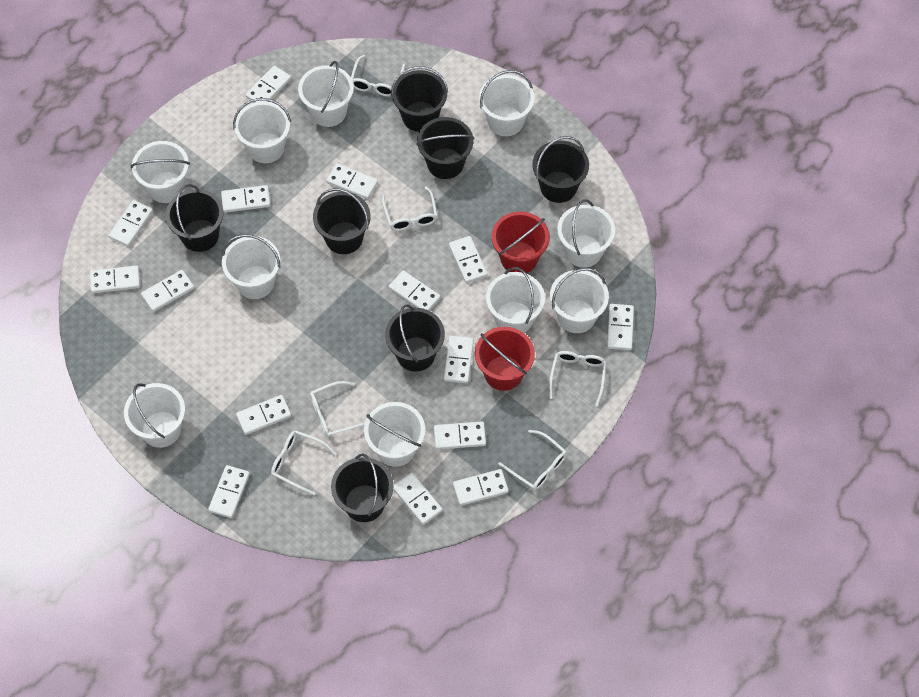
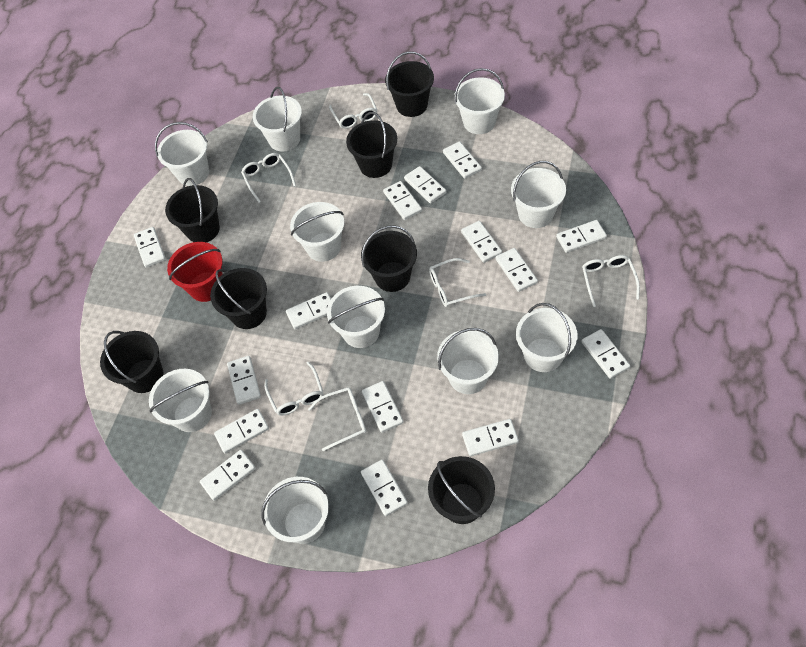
red bucket: 2 -> 1

